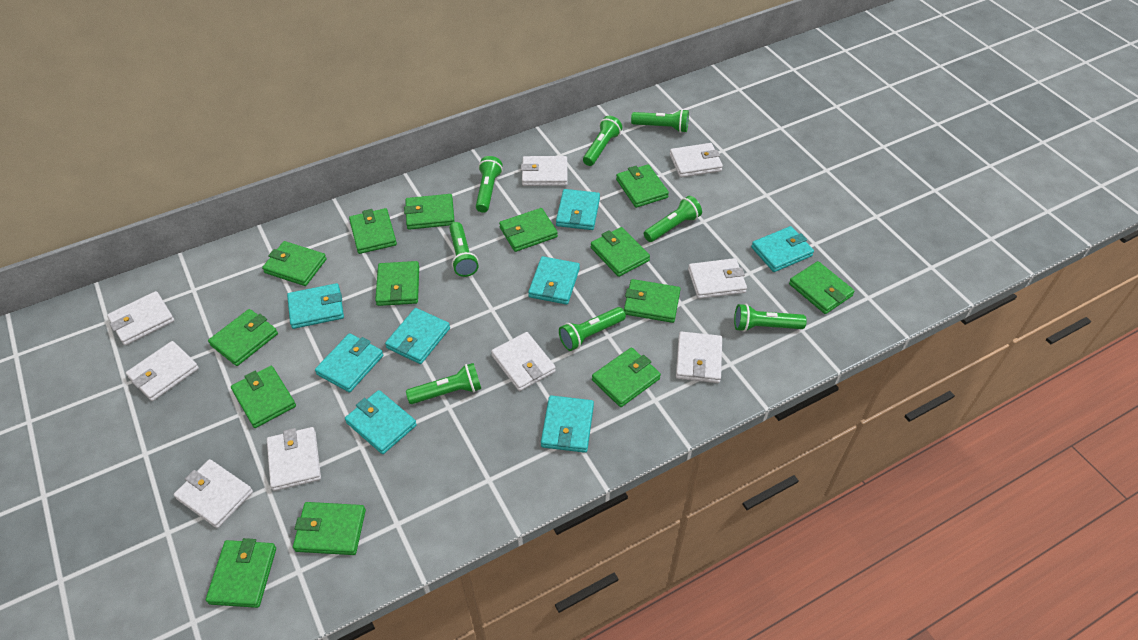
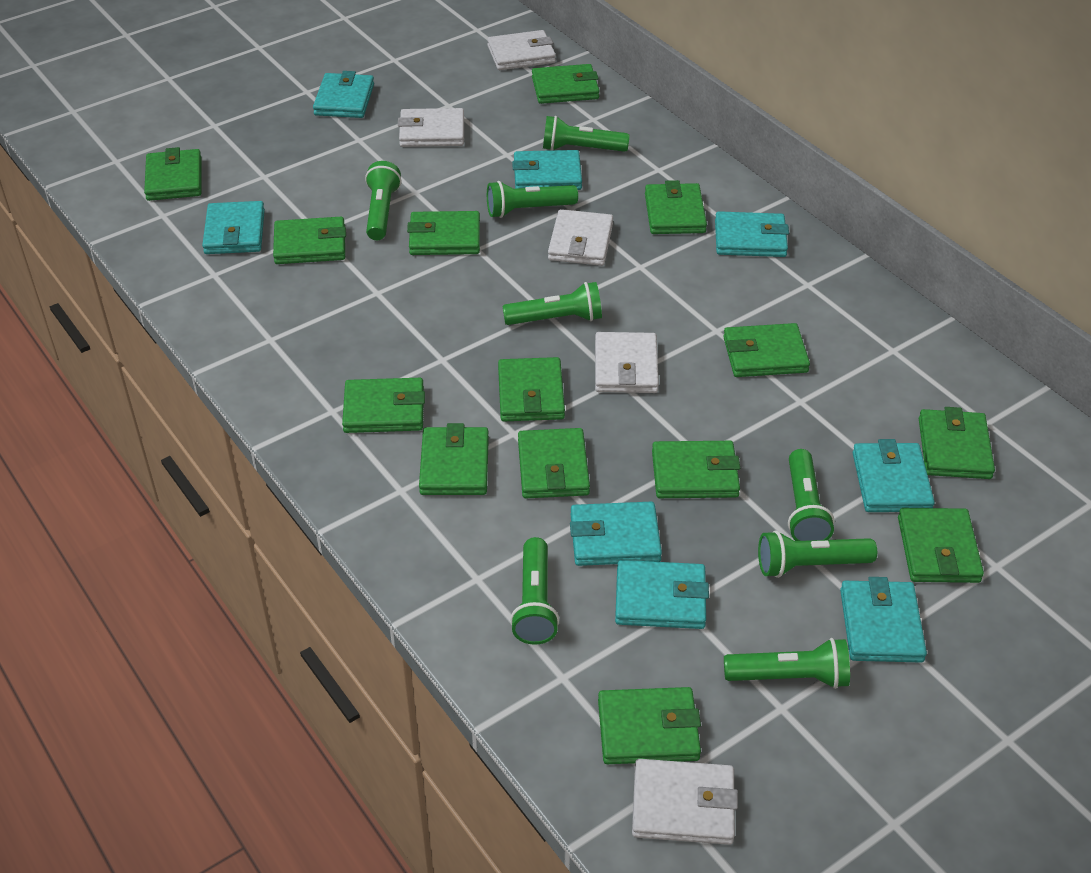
white wallet: 9 -> 5

